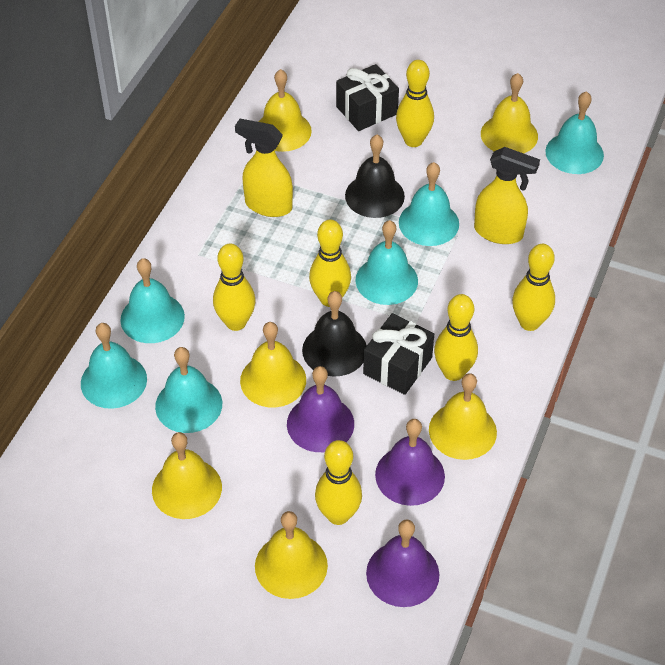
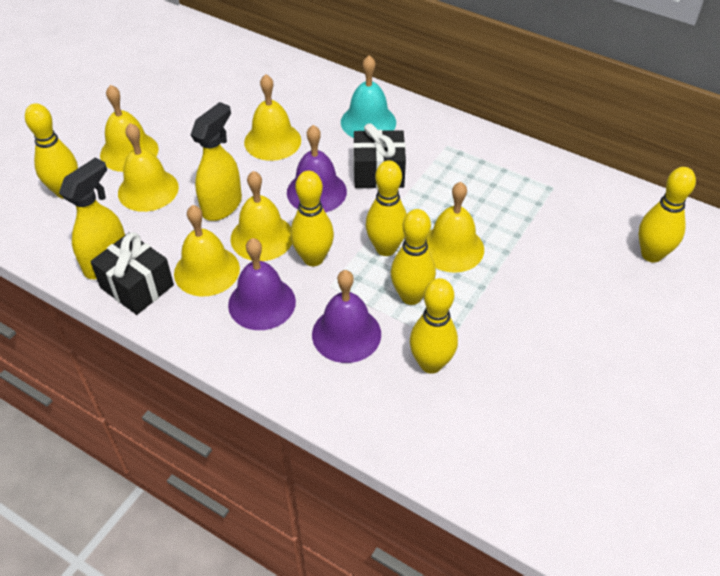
black bell: 2 -> 0
turquoise bell: 6 -> 1

